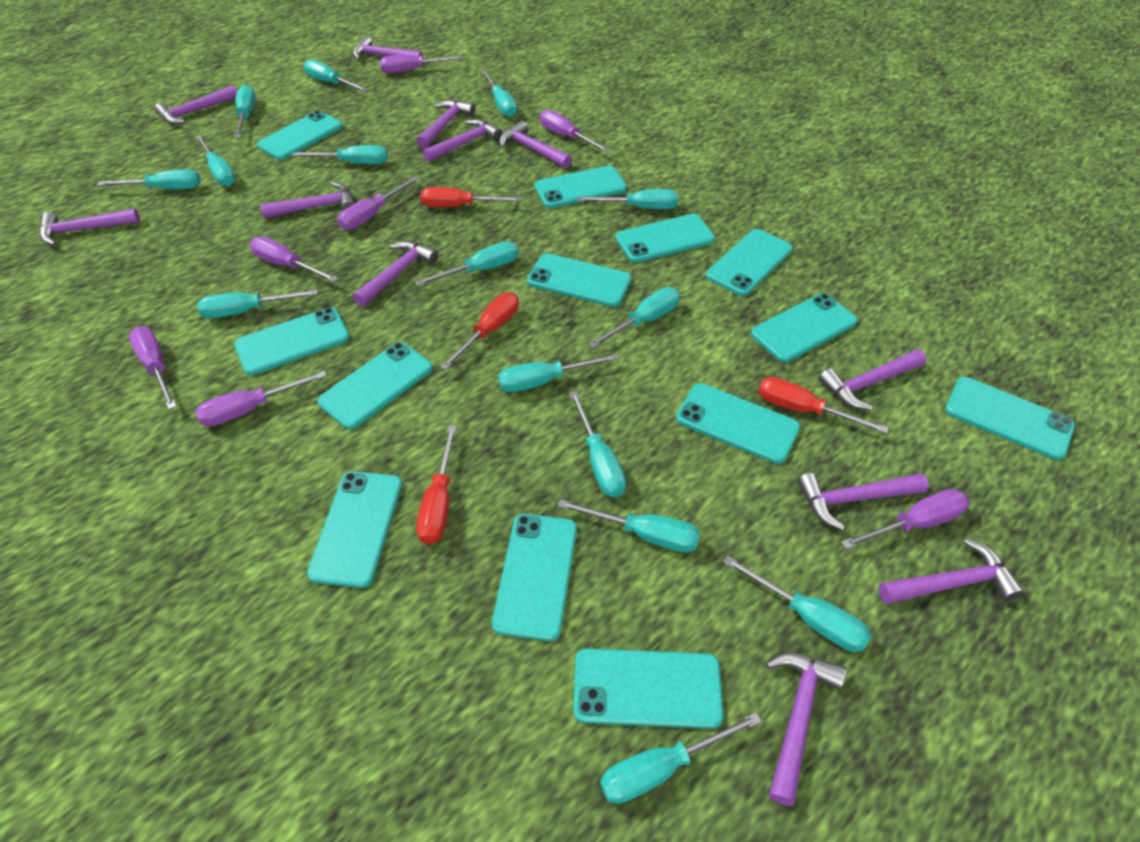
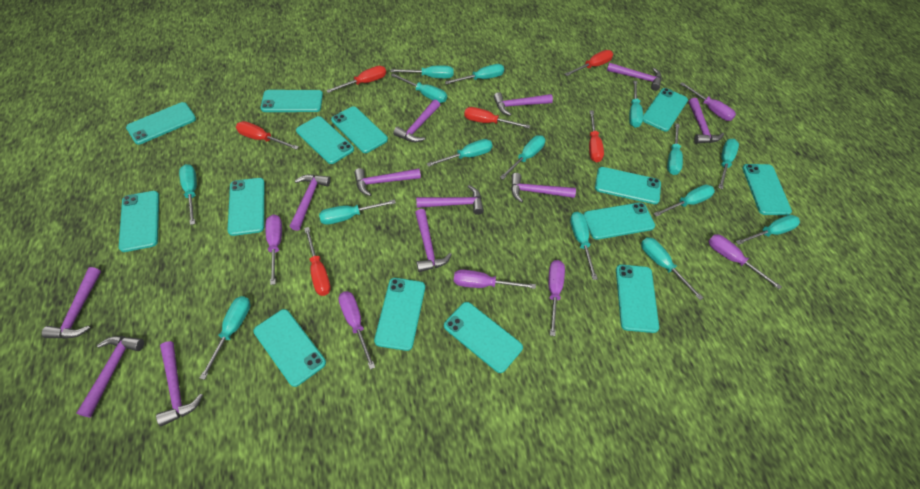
purple screwdriver: 7 -> 6
red screwdriver: 4 -> 6
turquoise phone: 13 -> 14

